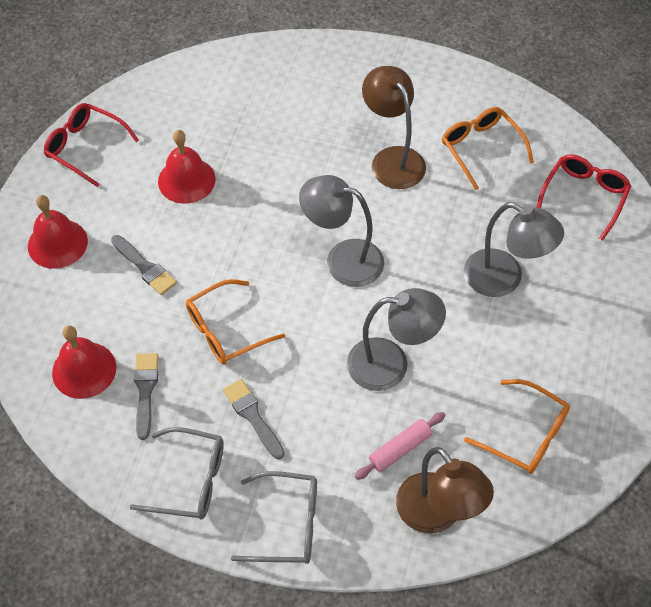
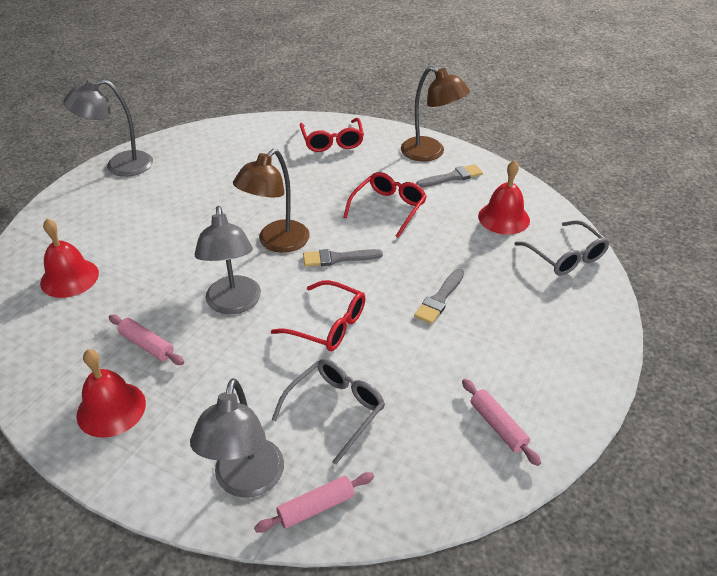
orange glasses: 3 -> 0
pink rolling pin: 1 -> 3
red glasses: 2 -> 3

